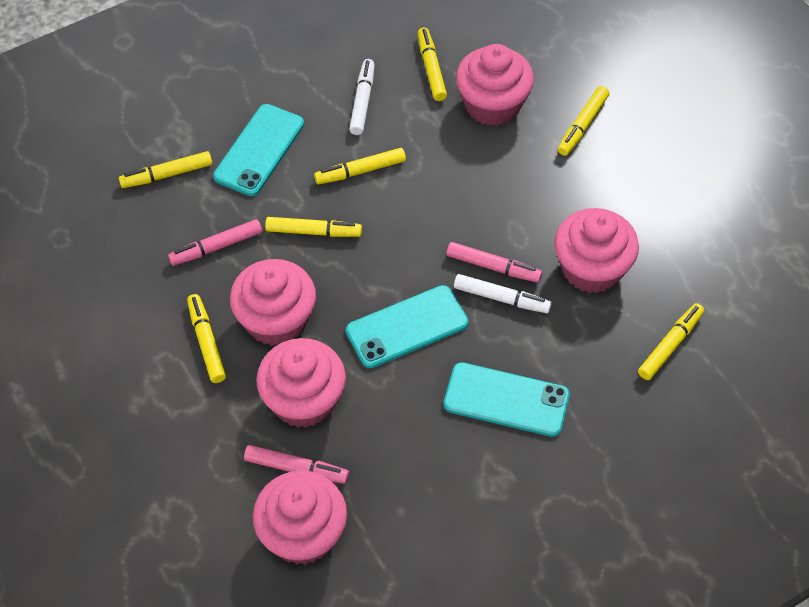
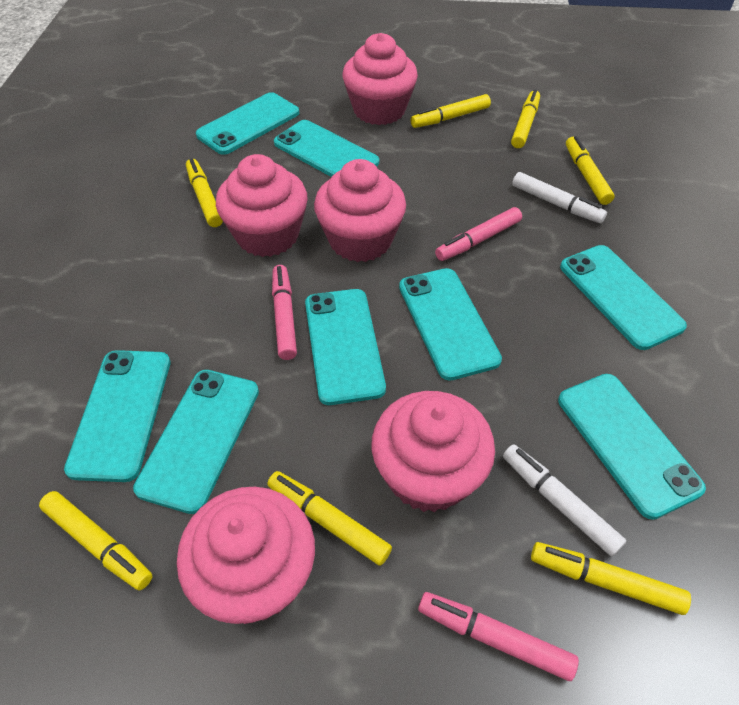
turquoise phone: 3 -> 8

